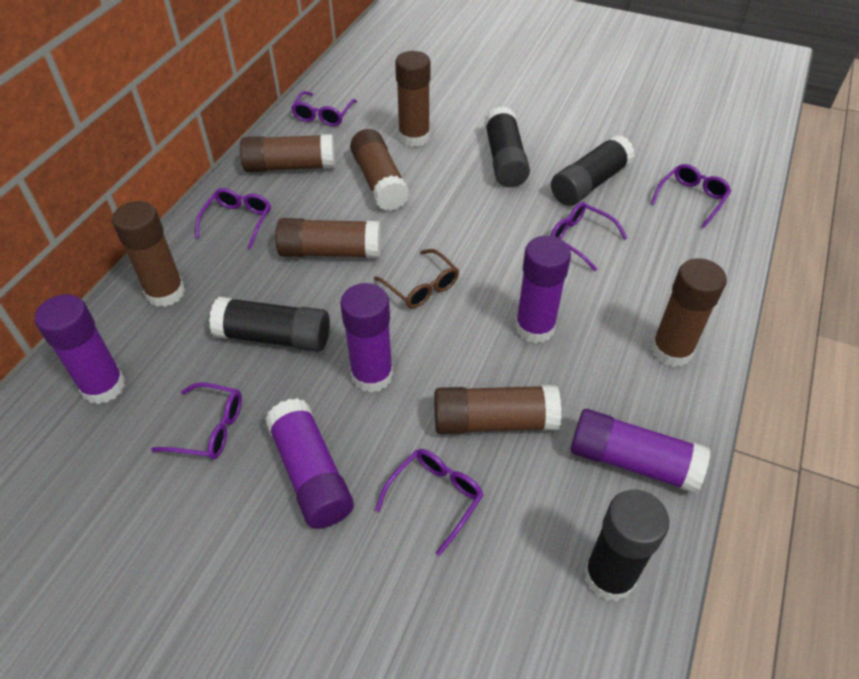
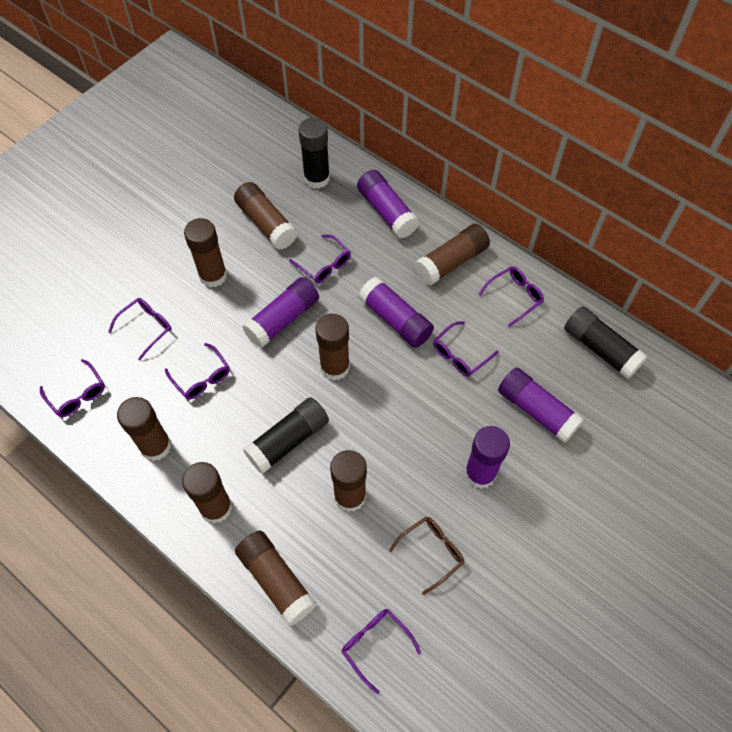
black glue stick: 4 -> 3
brown glue stick: 7 -> 8
purple glasses: 6 -> 7

